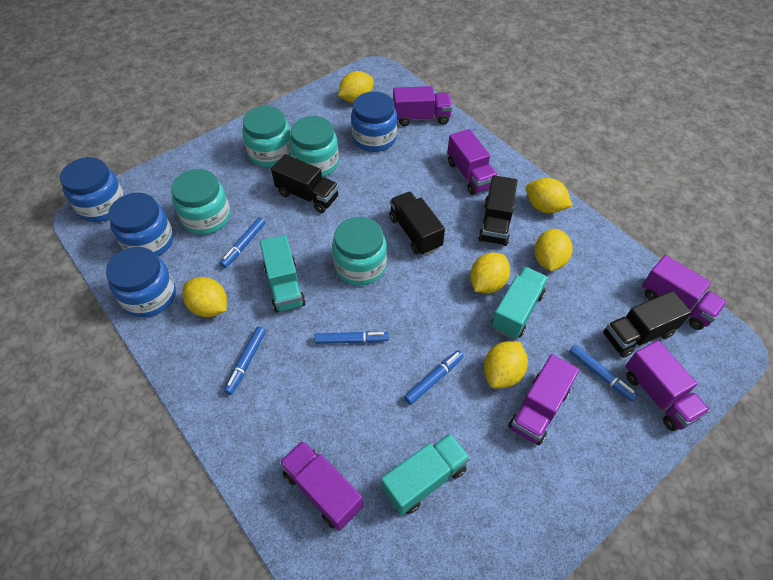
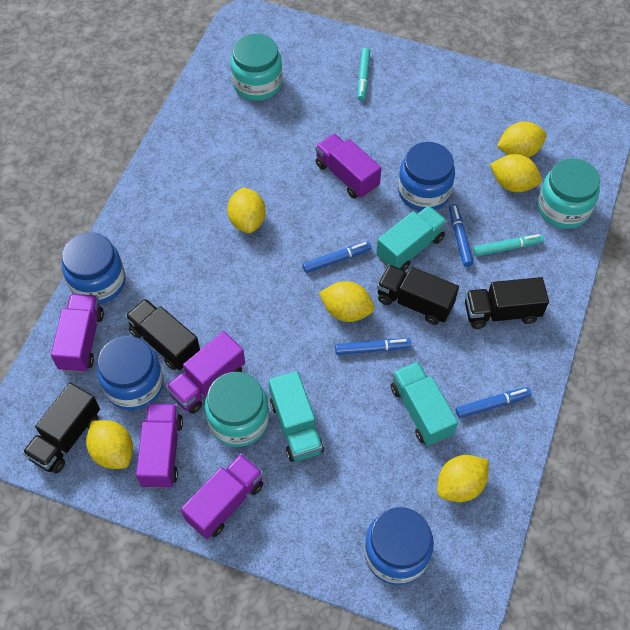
blue marker: 5 -> 4
purple truck: 6 -> 5
turquoise jar: 4 -> 3
turquoise marker: 0 -> 2

